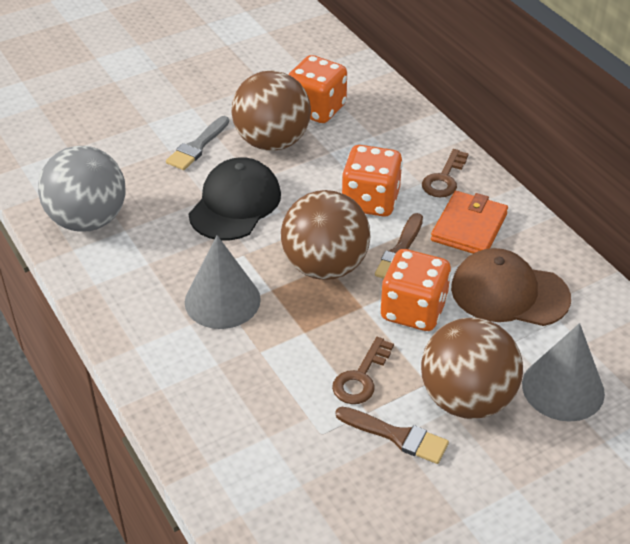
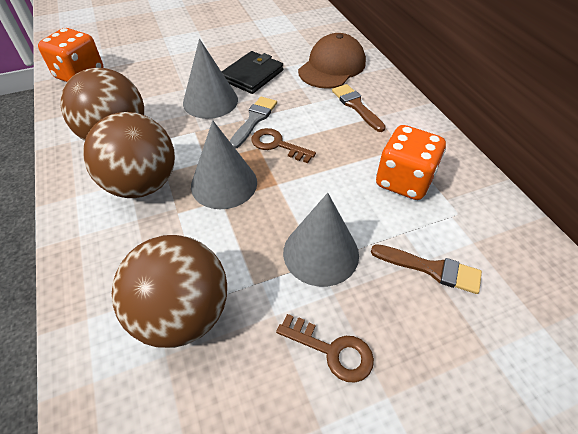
black cap: 1 -> 0
black wallet: 0 -> 1
grey ball: 1 -> 0
grey cone: 2 -> 3
orange dice: 3 -> 2
orange wallet: 1 -> 0

